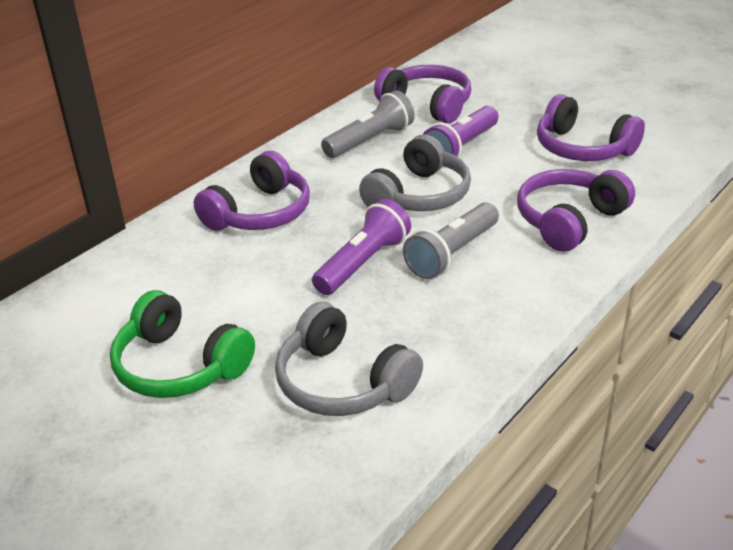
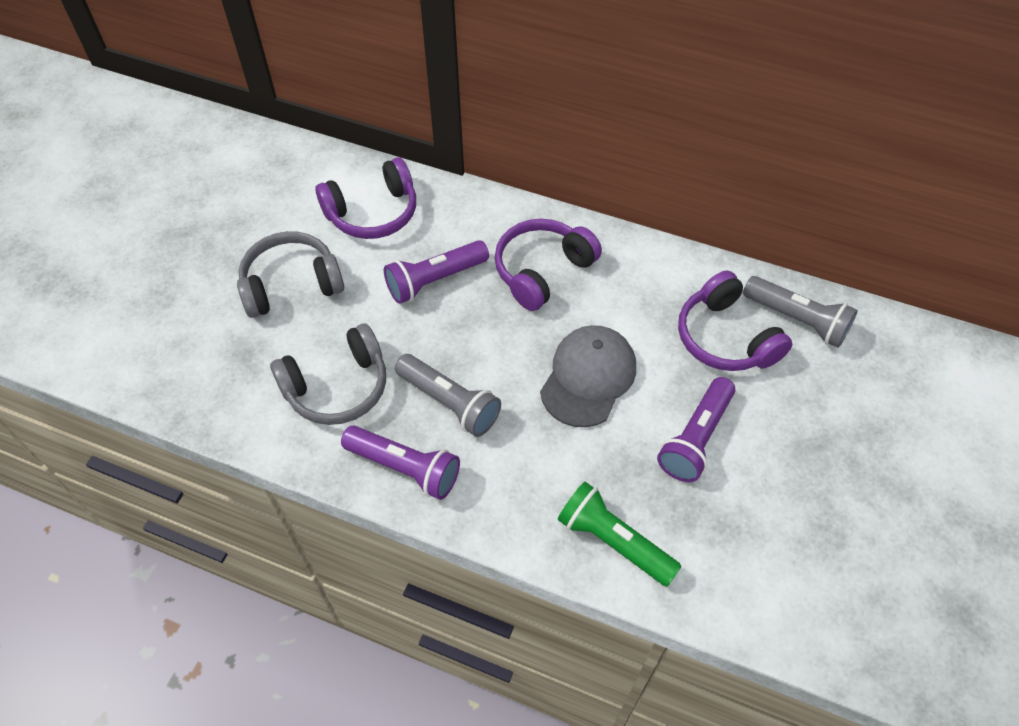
green flashlight: 0 -> 1
green headphones: 1 -> 0
grey cap: 0 -> 1
purple flashlight: 2 -> 3
purple headphones: 4 -> 3

